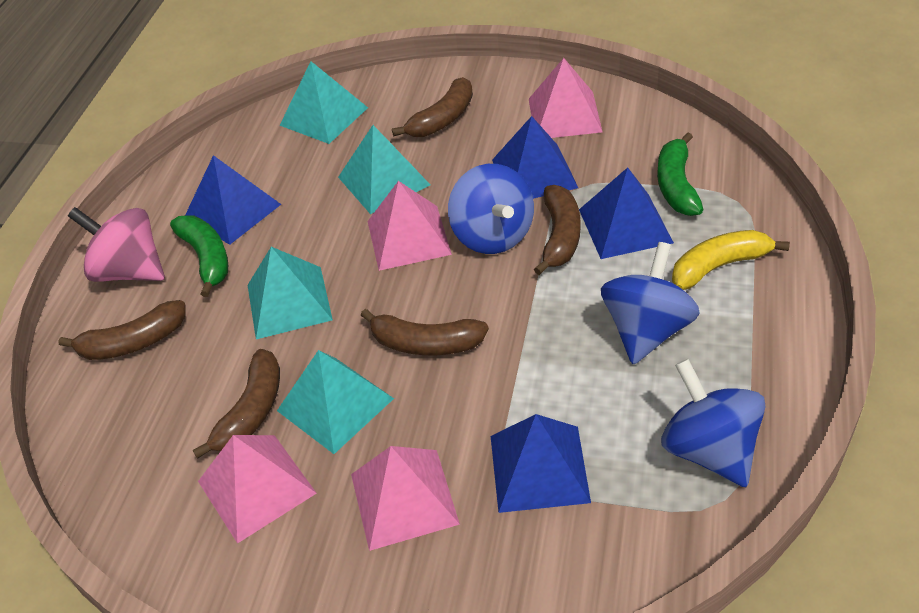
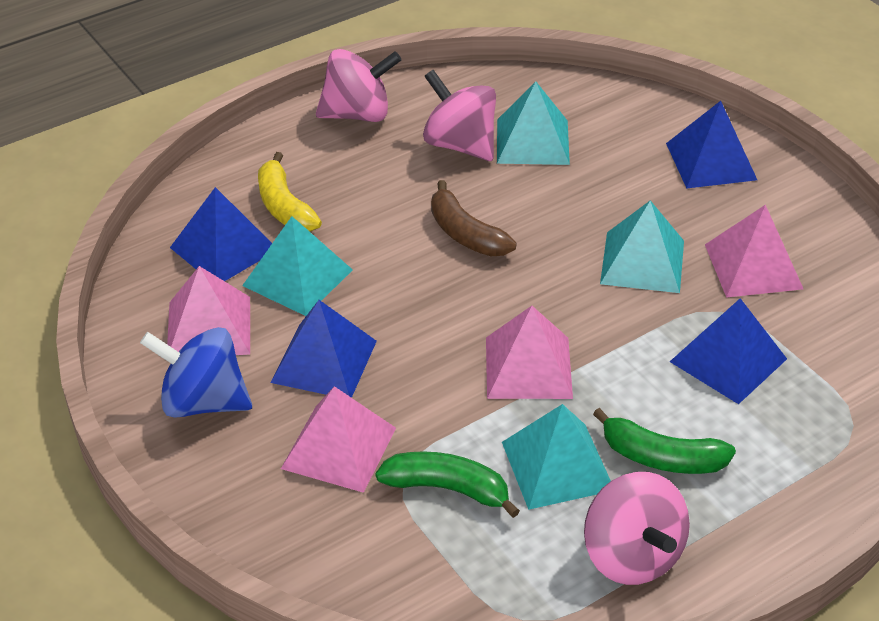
blue spinning top: 3 -> 1
brown banana: 5 -> 1
pink spinning top: 1 -> 3

